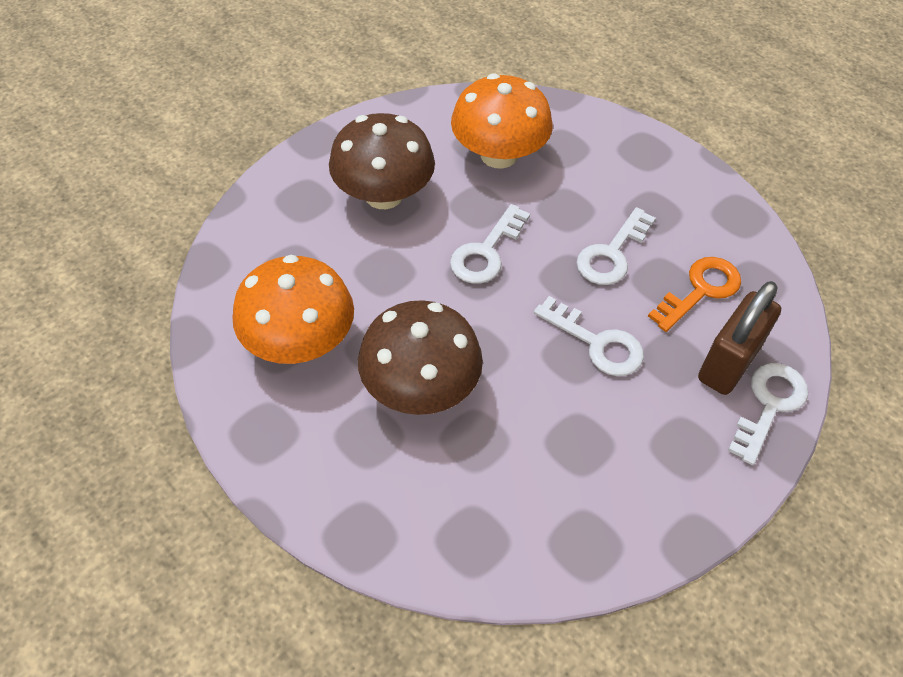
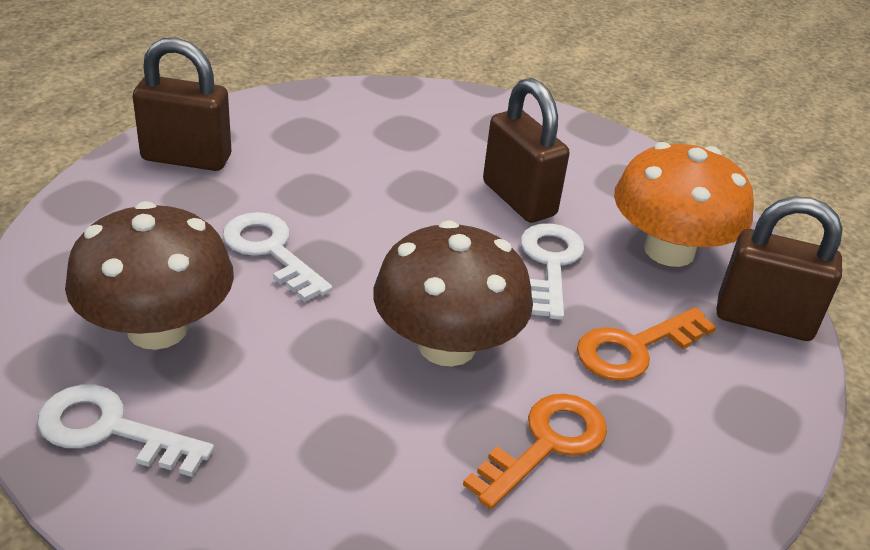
brown padlock: 1 -> 3
orange key: 1 -> 2
orange mushroom: 2 -> 1
white key: 4 -> 3

